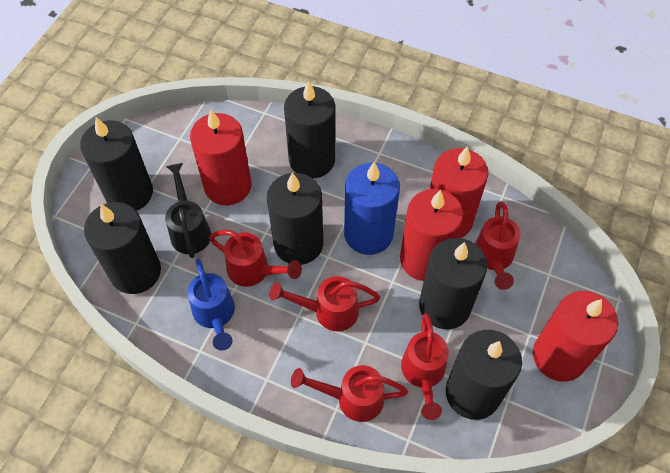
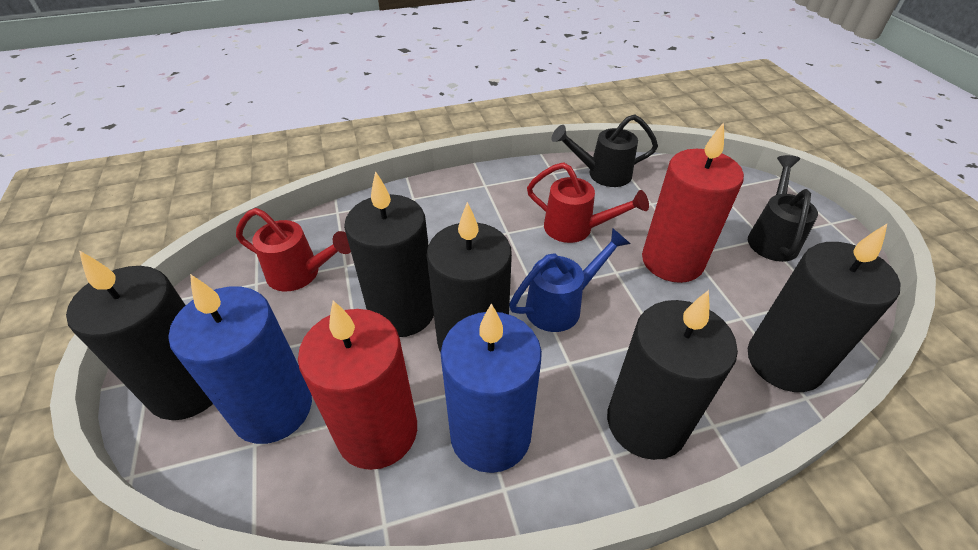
black candle: 6 -> 5
black watering can: 1 -> 2
blue candle: 1 -> 2
red candle: 4 -> 2
red watering can: 5 -> 2

